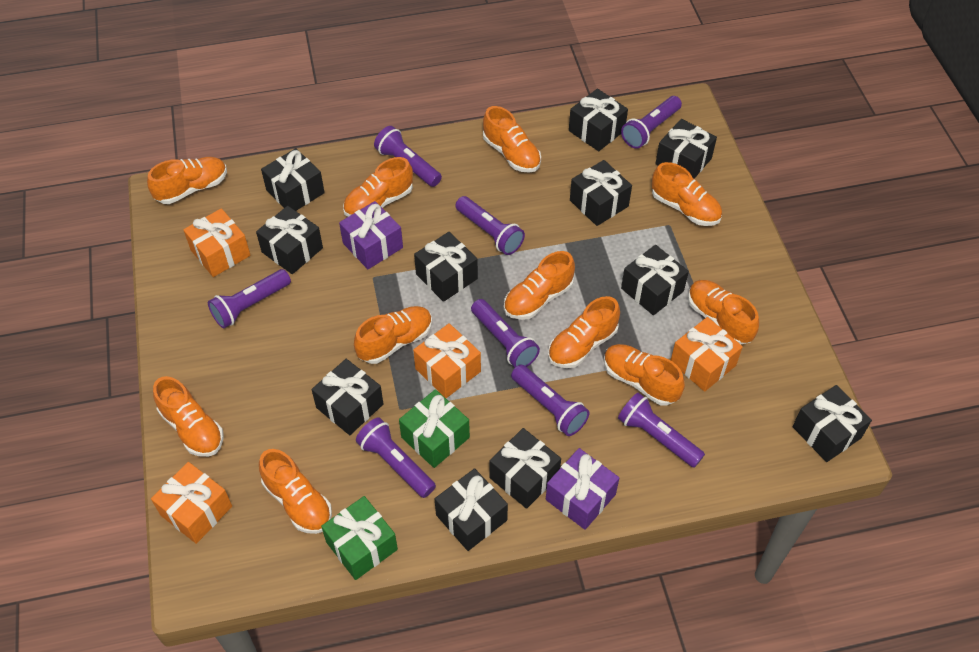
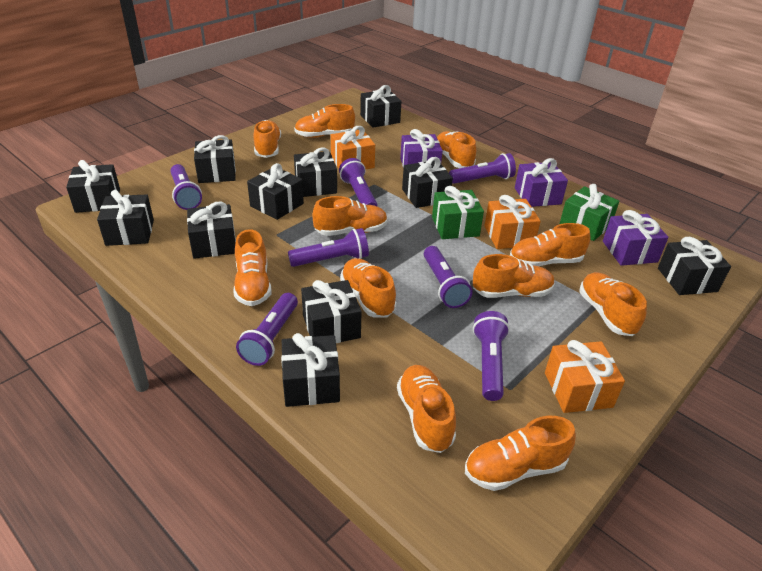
orange gift: 4 -> 3
purple flashlight: 8 -> 7
purple gift: 2 -> 3

